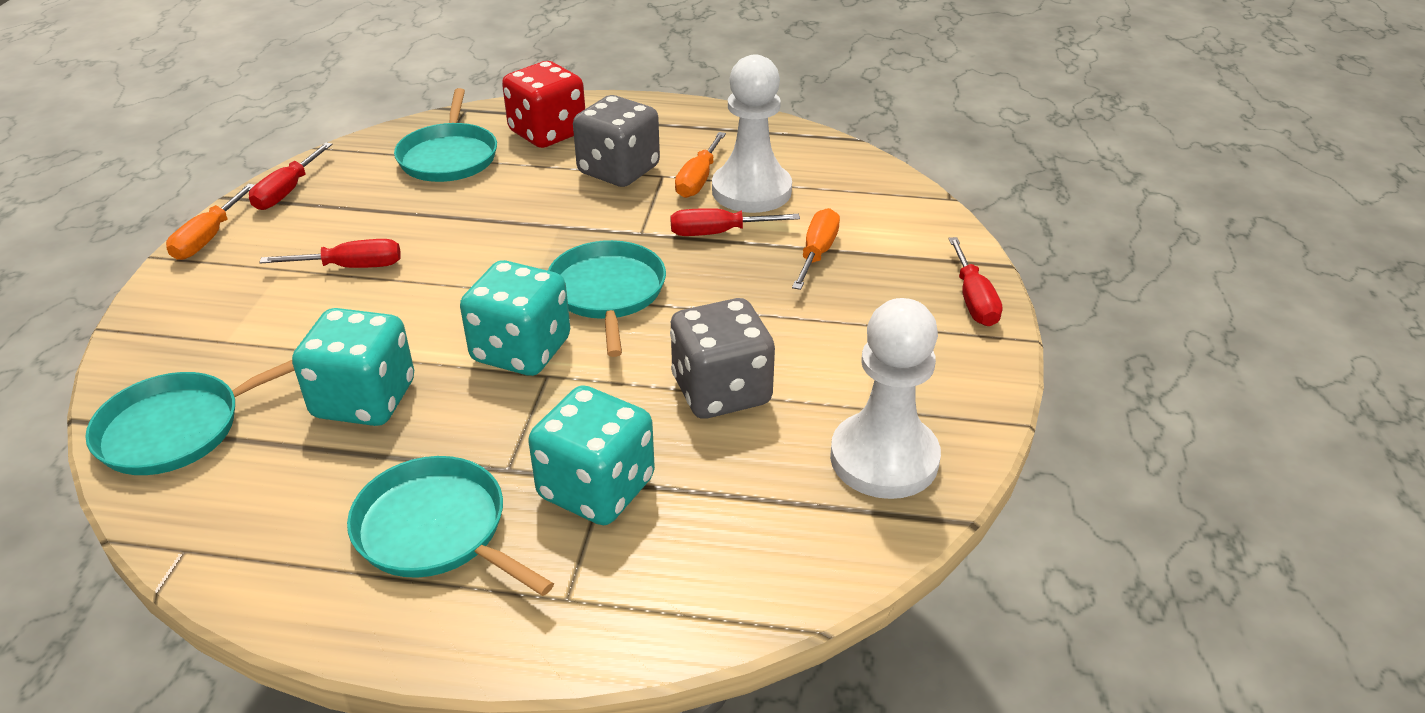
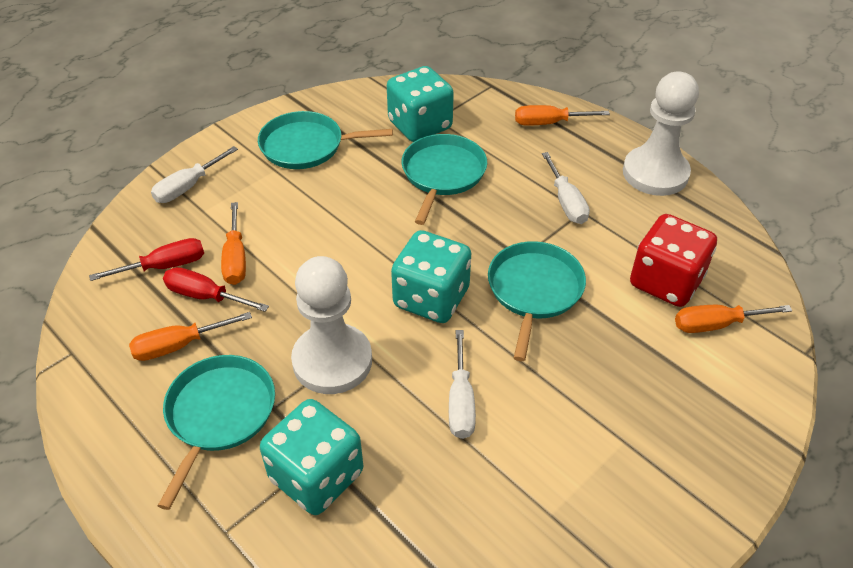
grey dice: 2 -> 0
orange screwdriver: 3 -> 4
red screwdriver: 4 -> 2
white screwdriver: 0 -> 3

